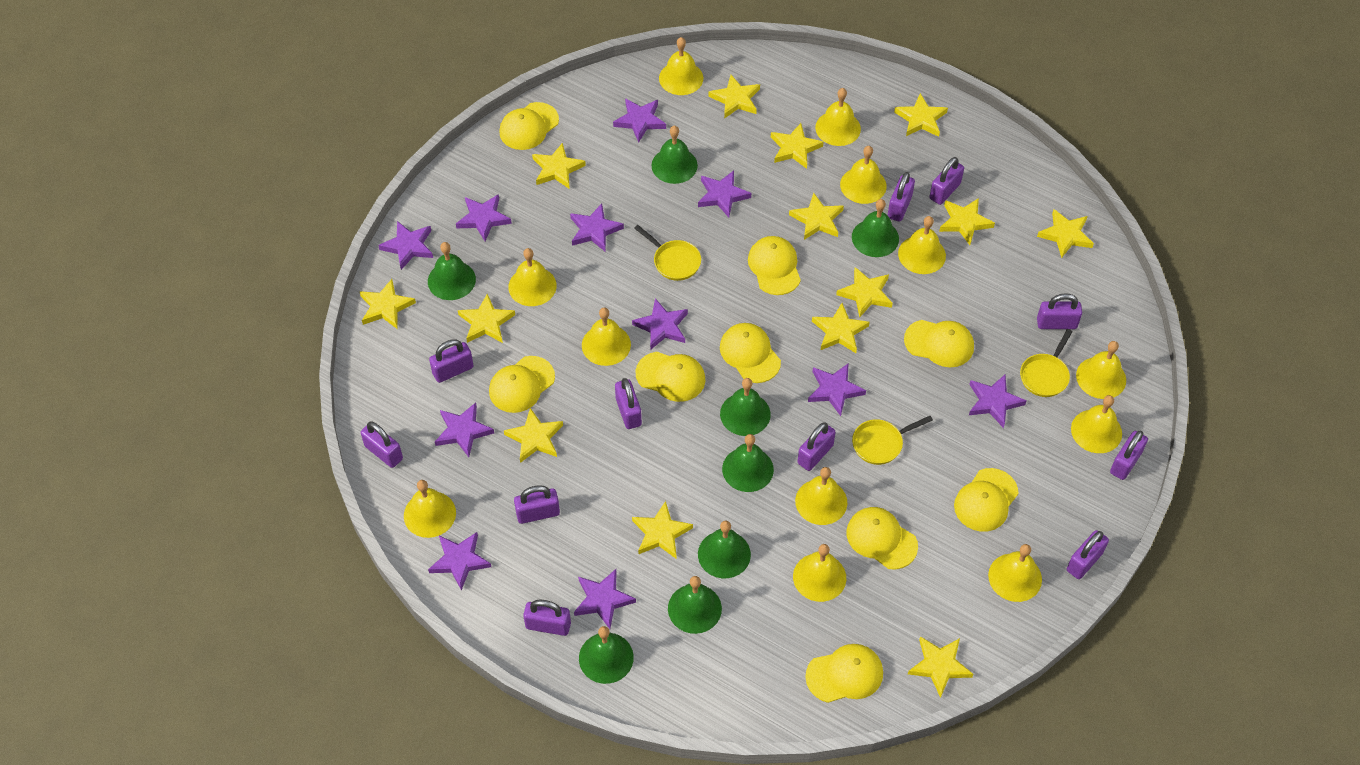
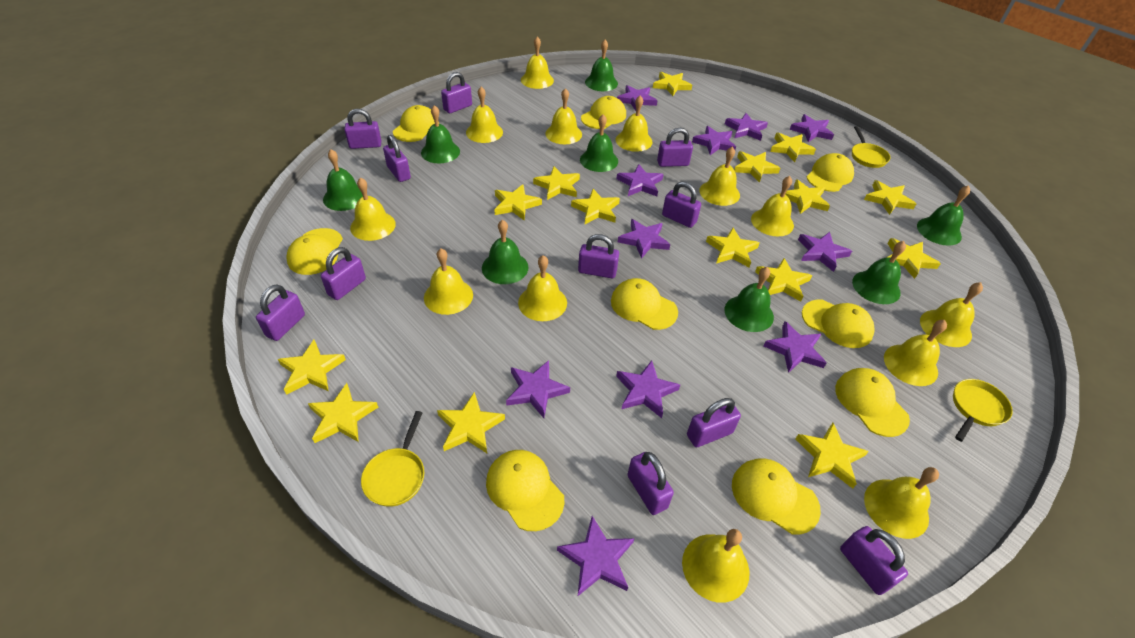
yellow bell: 12 -> 13
yellow star: 14 -> 15

